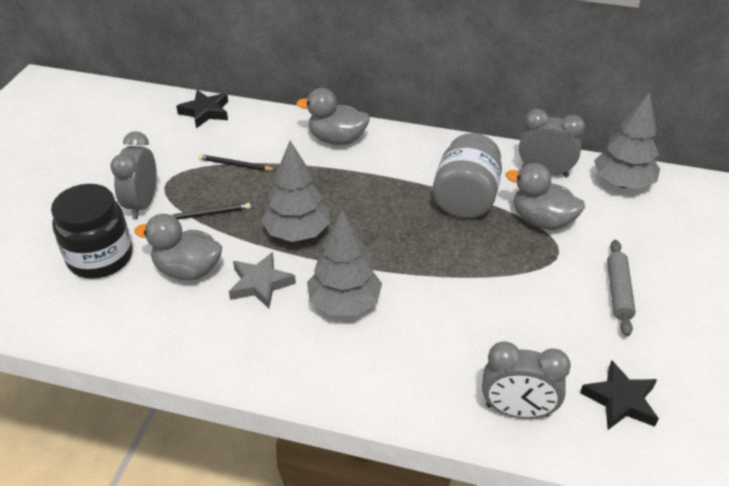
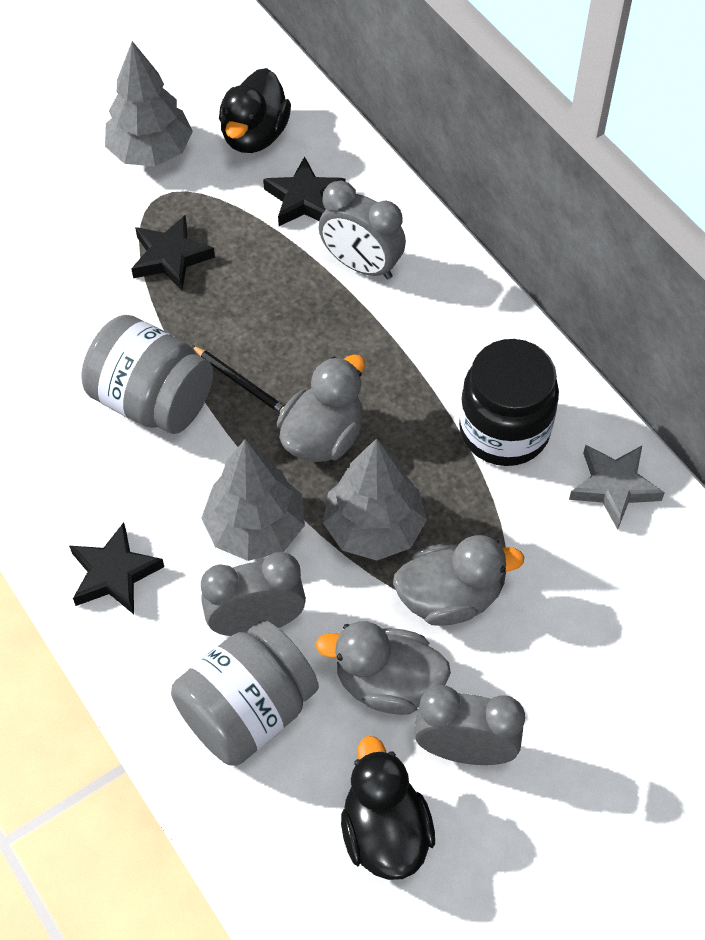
black duck: 0 -> 2
black pencil: 2 -> 1
black star: 2 -> 3
grey jar: 1 -> 2
grey rolling pin: 1 -> 0

